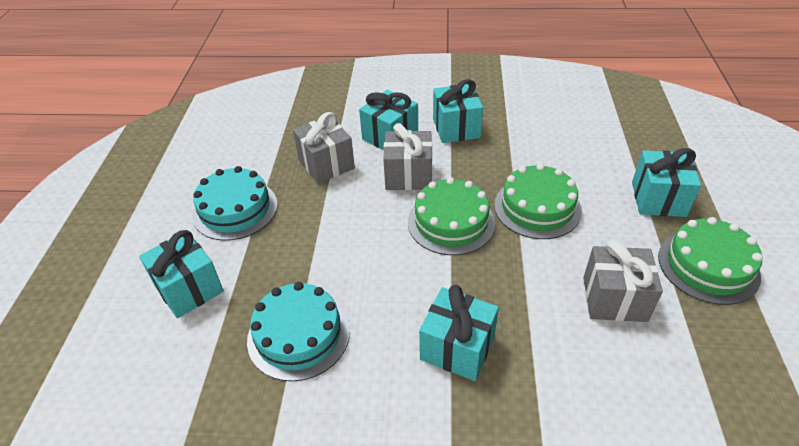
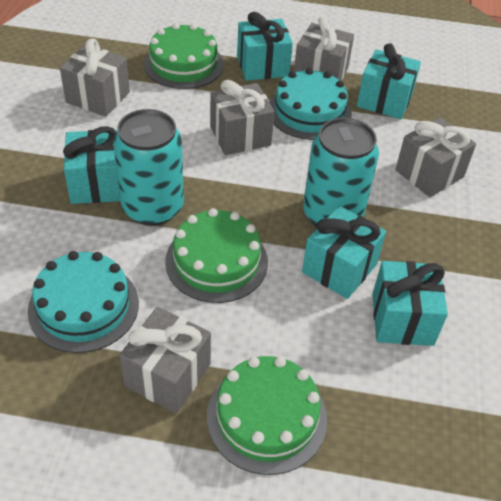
grey gift: 3 -> 5
turquoise can: 0 -> 2

